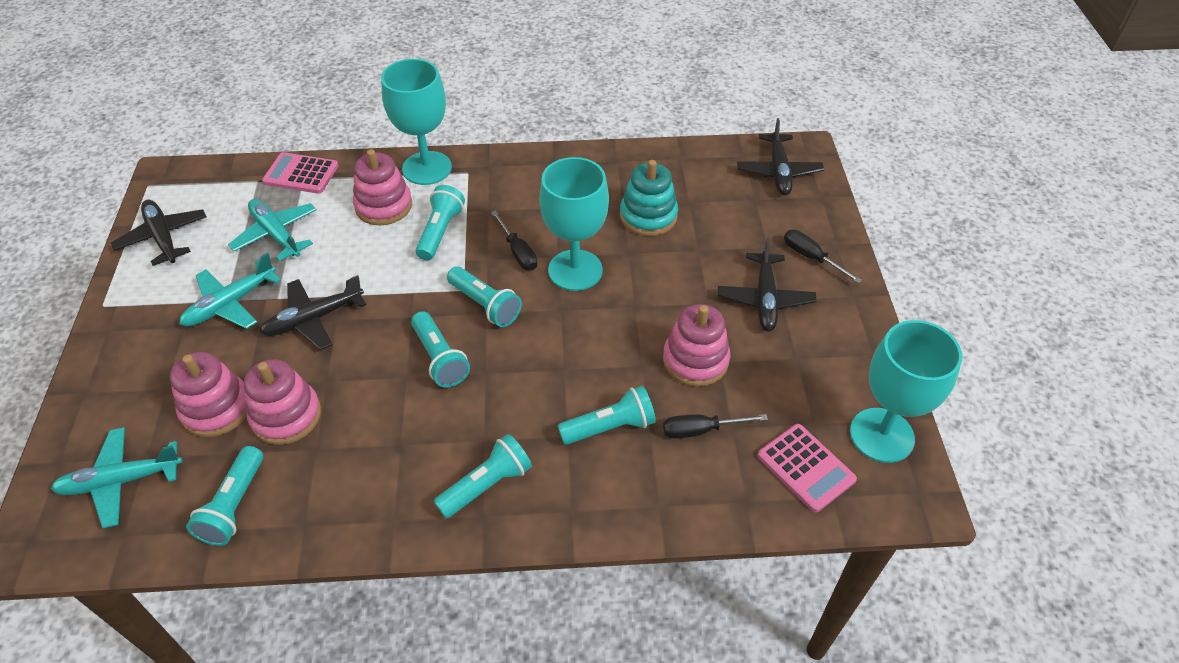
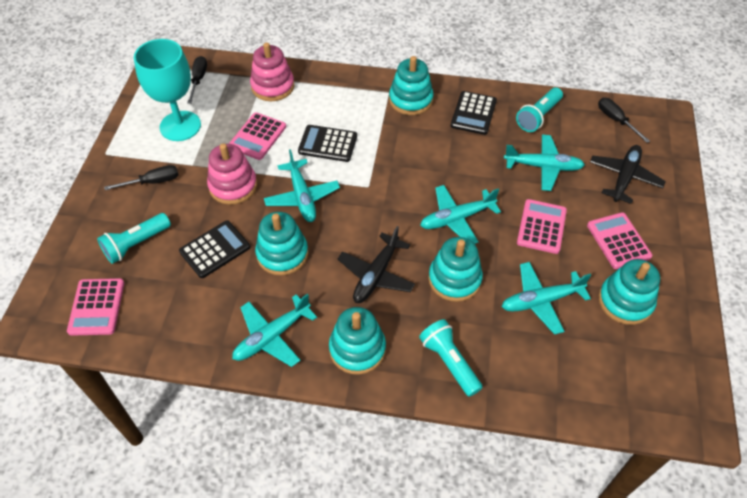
black calculator: 0 -> 3
black plane: 4 -> 2
pink calculator: 2 -> 4
pink stacking toy: 4 -> 2
turquoise flashlight: 6 -> 3
turquoise goblet: 3 -> 1
turquoise plane: 3 -> 5
turquoise stacking toy: 1 -> 5

